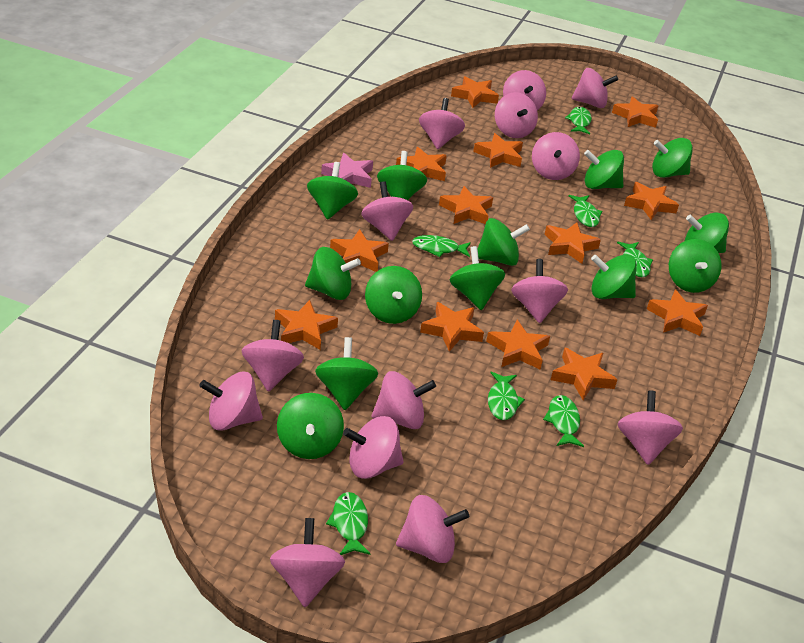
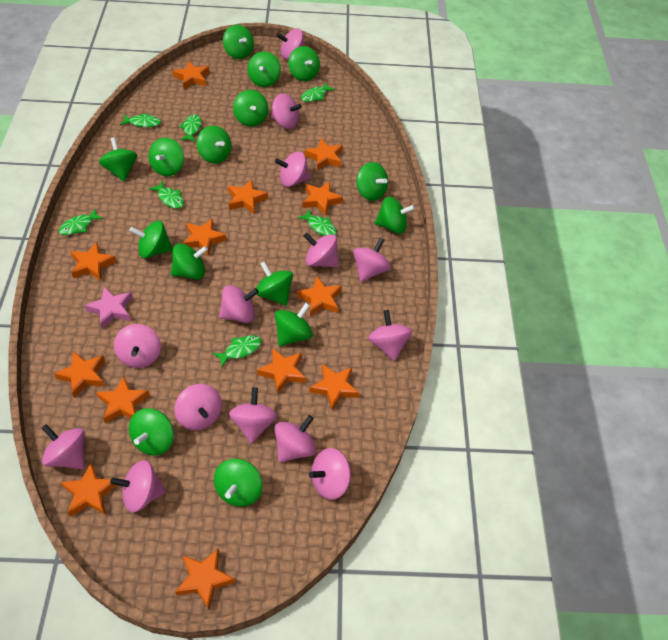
green spinning top: 13 -> 15

